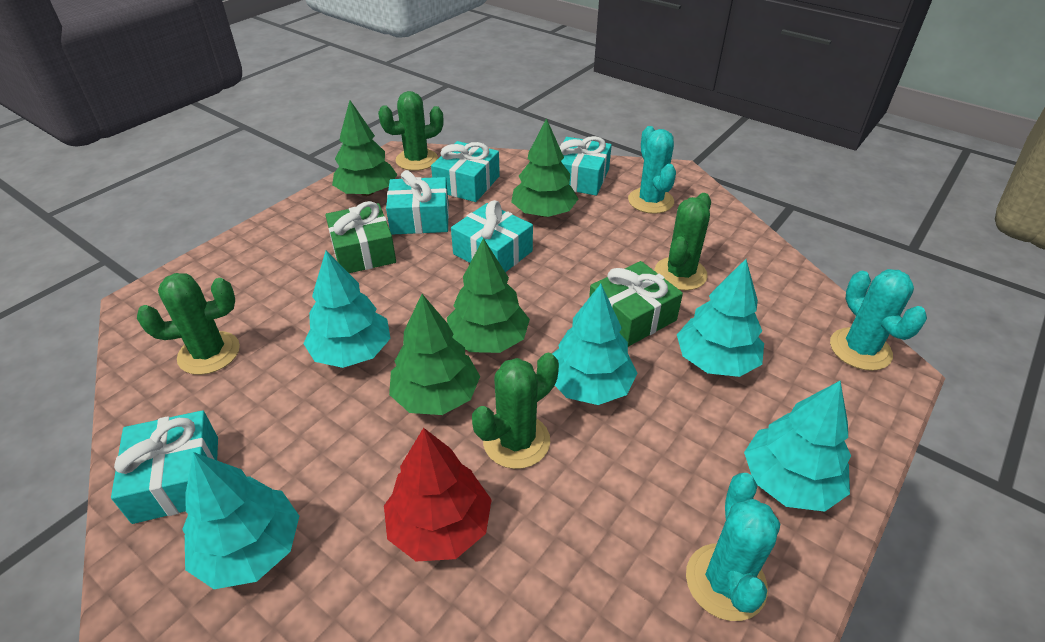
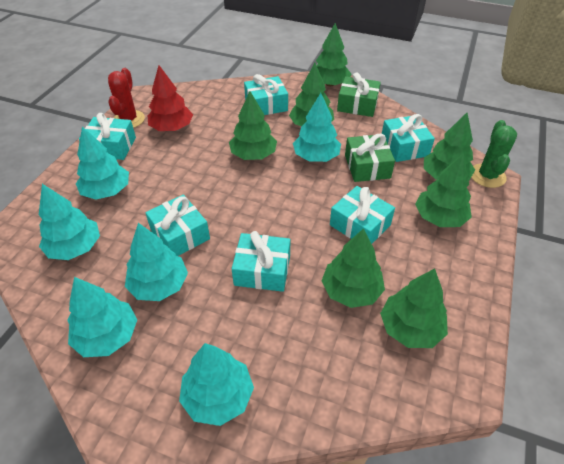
green cactus: 4 -> 1
green tree: 4 -> 7
red cactus: 0 -> 1
turquoise cactus: 3 -> 0
turquoise gift: 5 -> 6
turquoise tree: 5 -> 6

